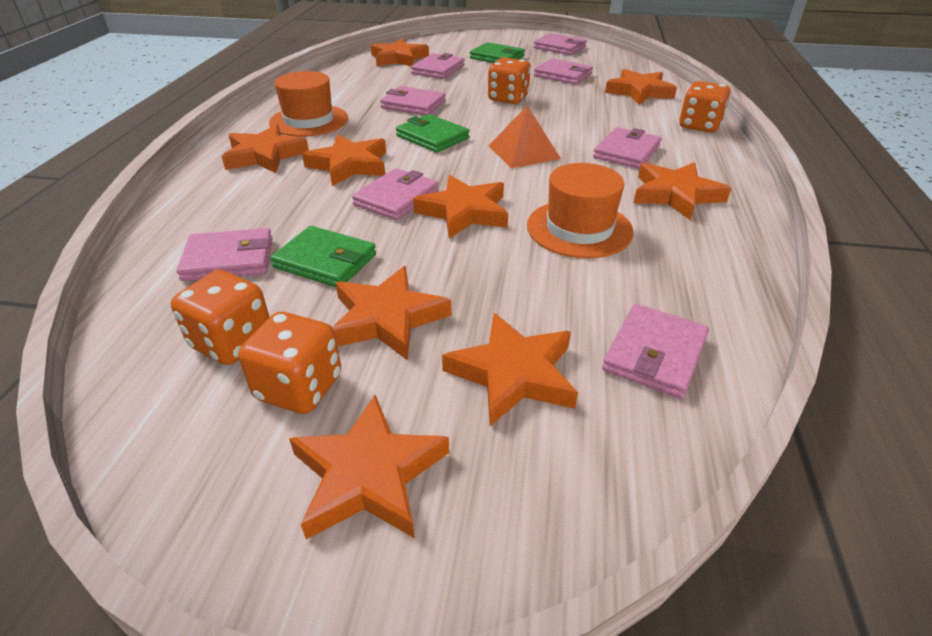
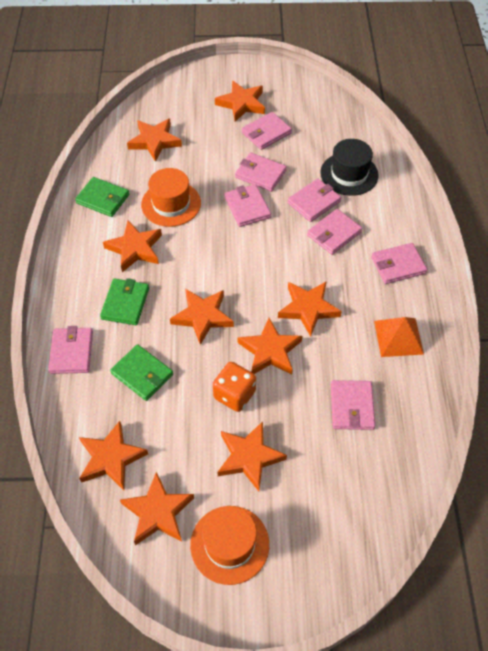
black hat: 0 -> 1
orange dice: 4 -> 1

